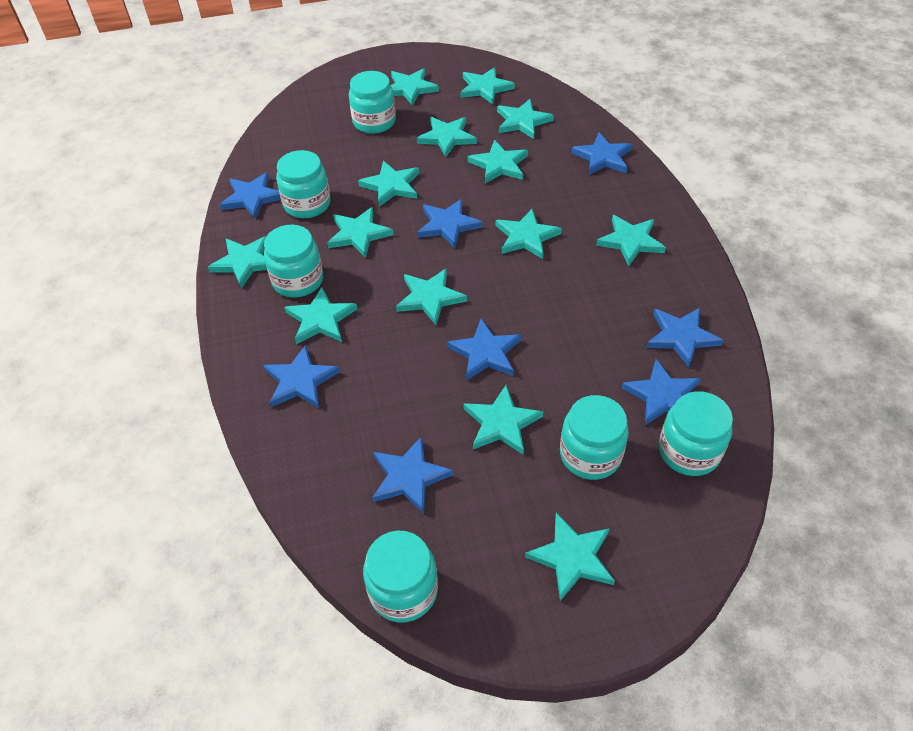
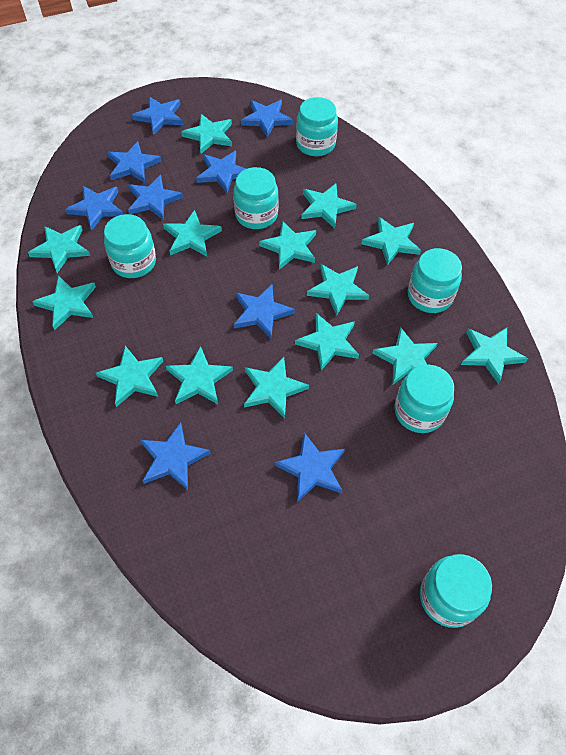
blue star: 8 -> 9

